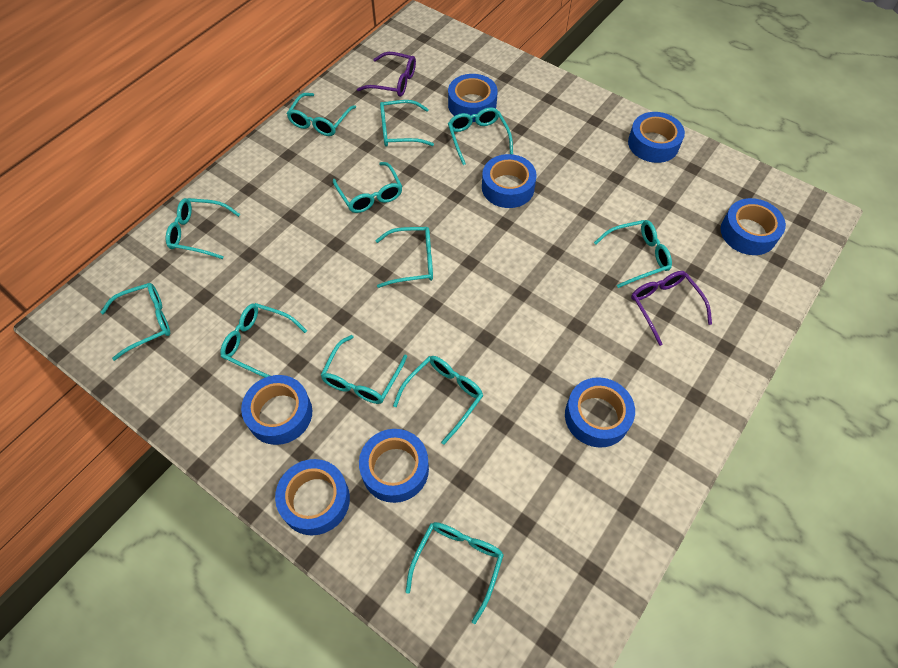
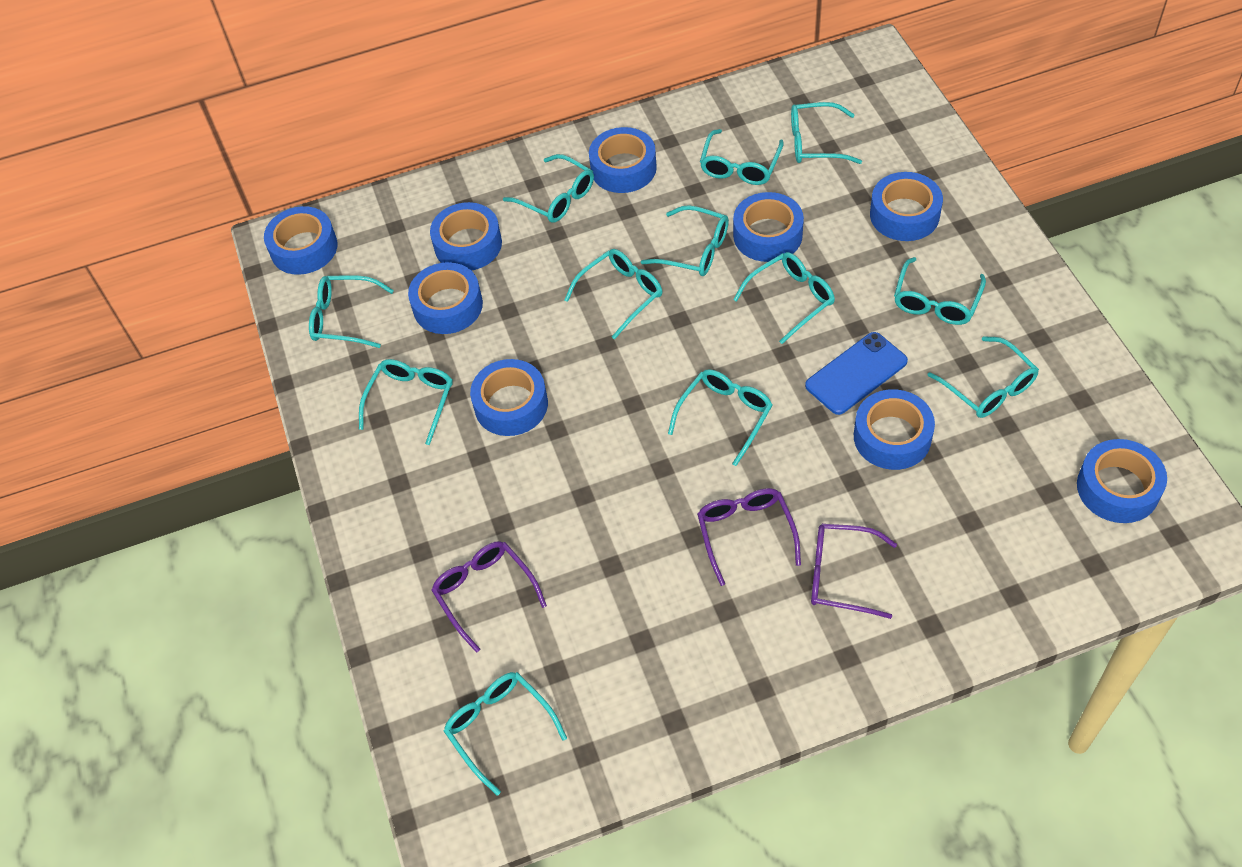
blue phone: 0 -> 1
blue tape: 8 -> 9
purple glasses: 2 -> 3

